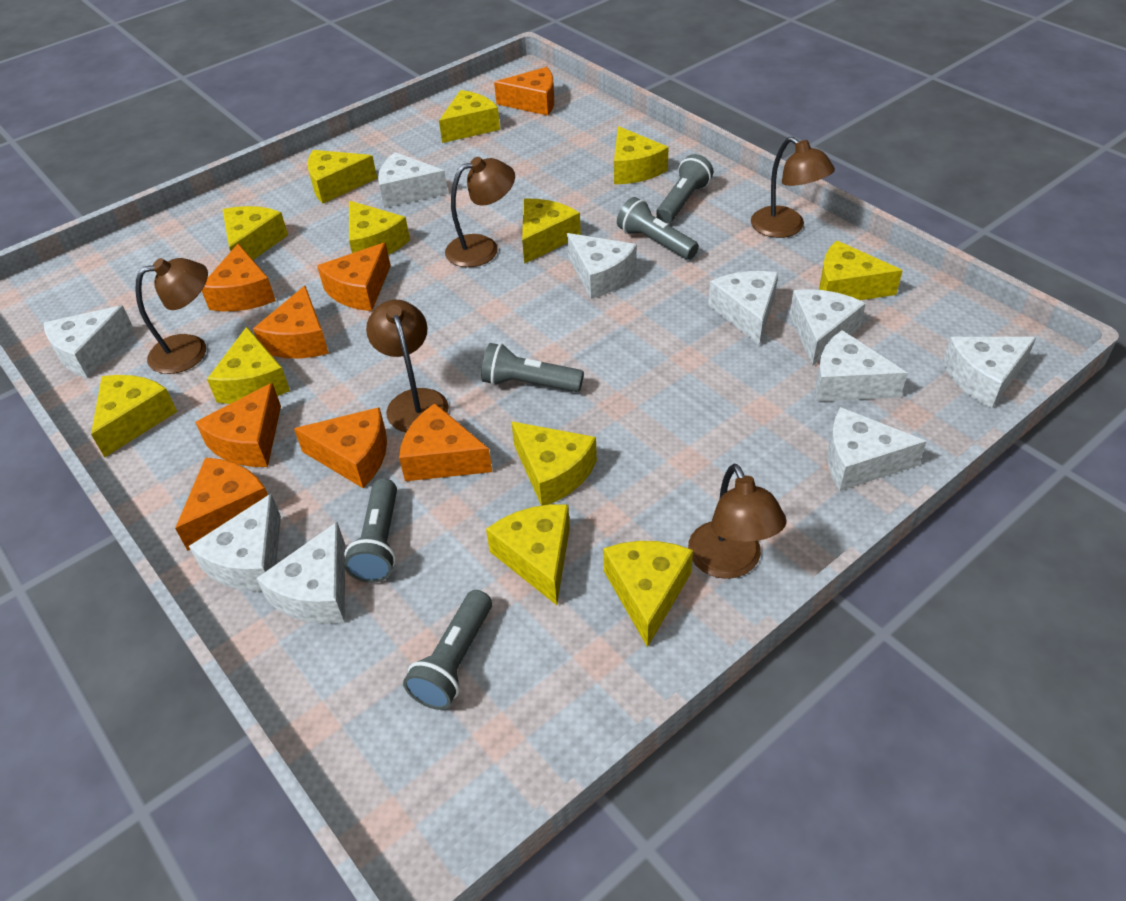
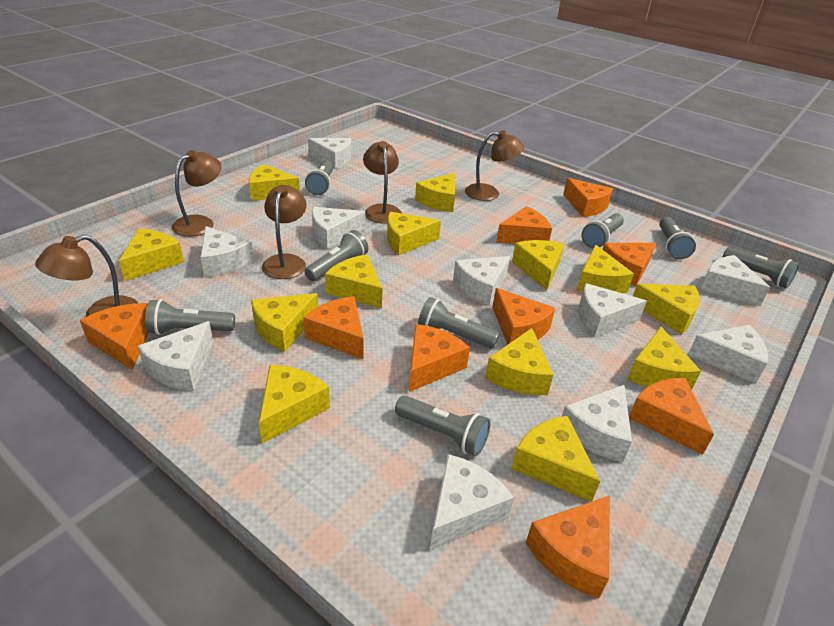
grey flashlight: 5 -> 8
orange cheese: 8 -> 9
yellow cheese: 12 -> 13

